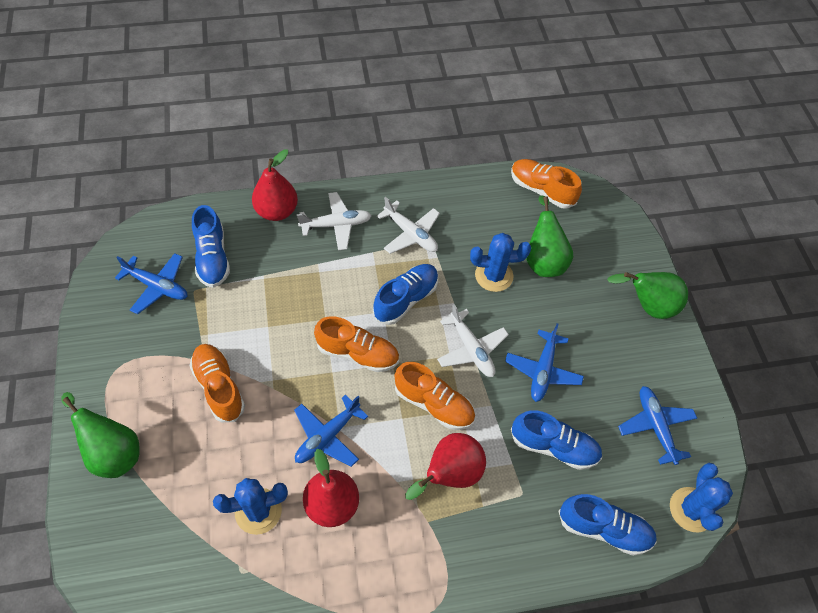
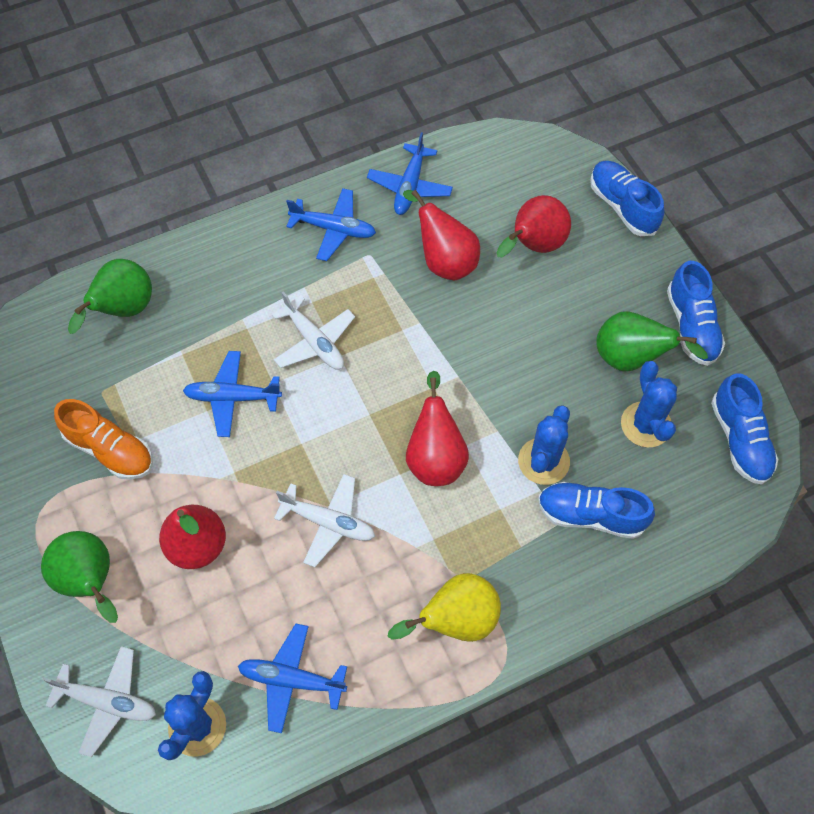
orange shoe: 4 -> 1
red pear: 3 -> 4
yellow pear: 0 -> 1

